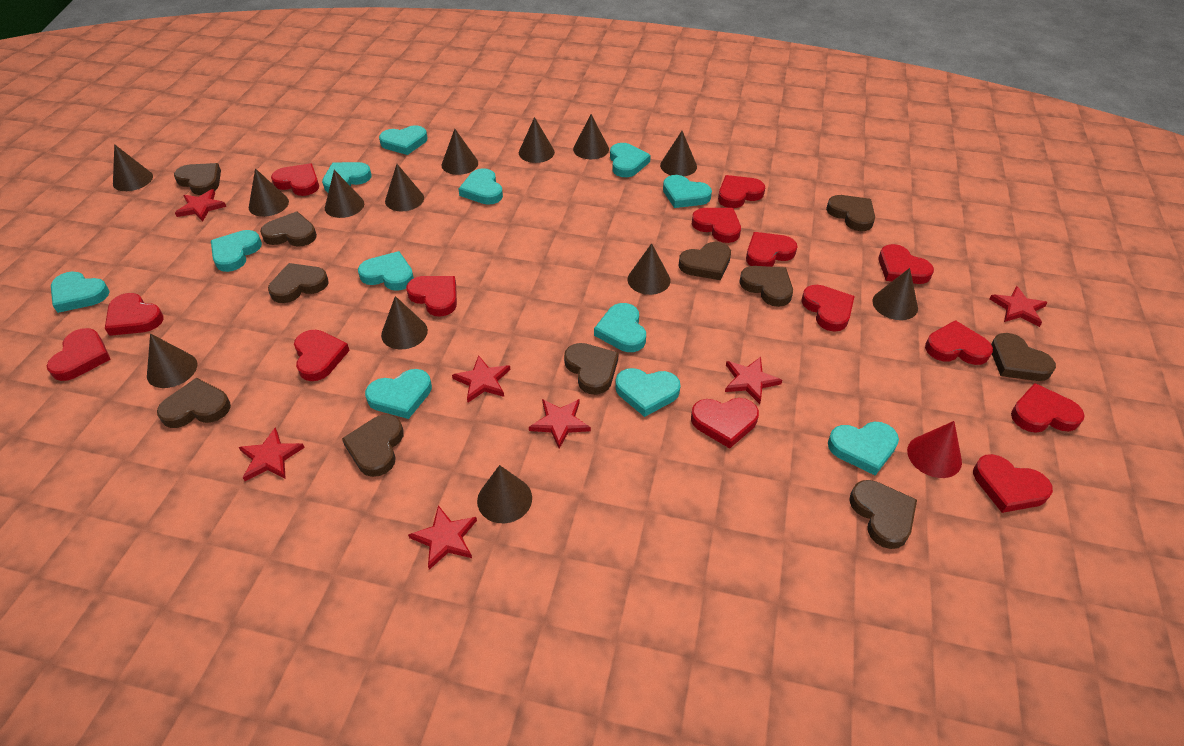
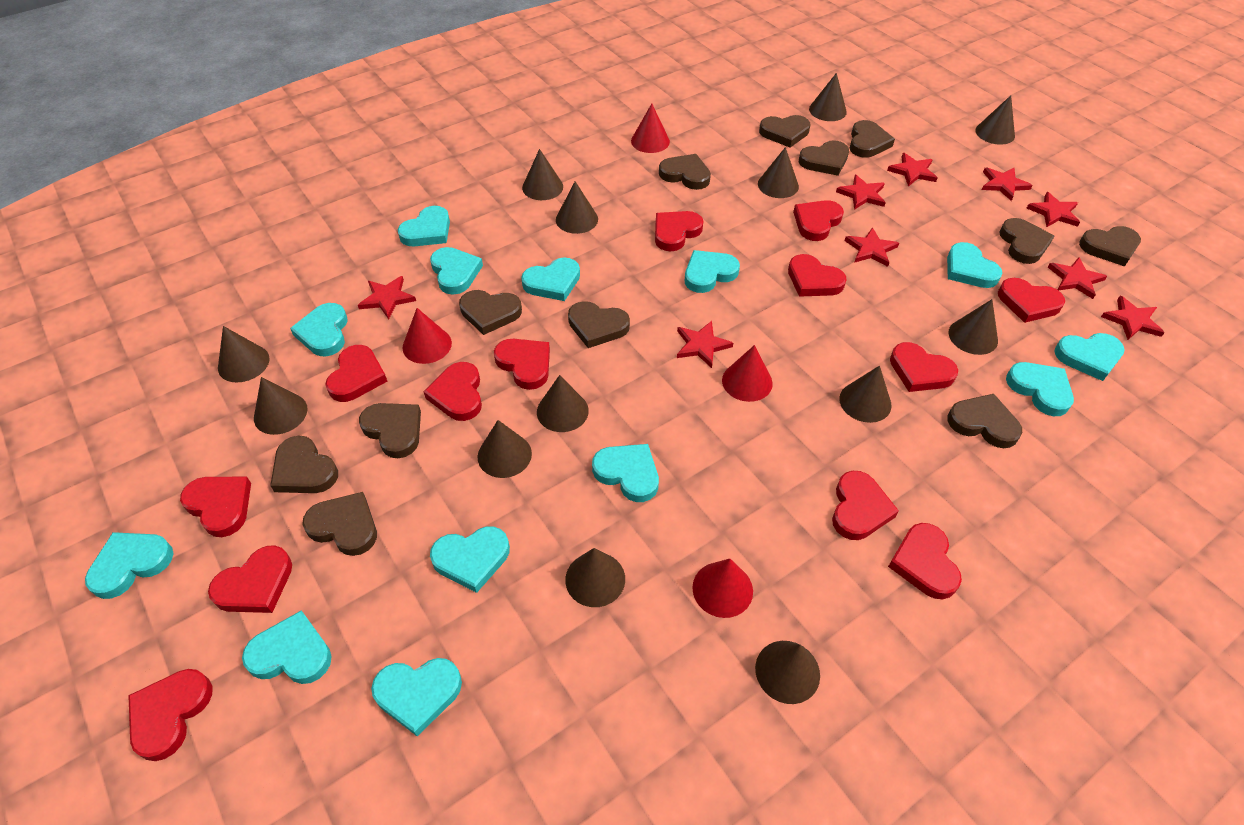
brown heart: 11 -> 12
red cone: 1 -> 4
red heart: 14 -> 13
red star: 7 -> 9
turquoise heart: 12 -> 13

